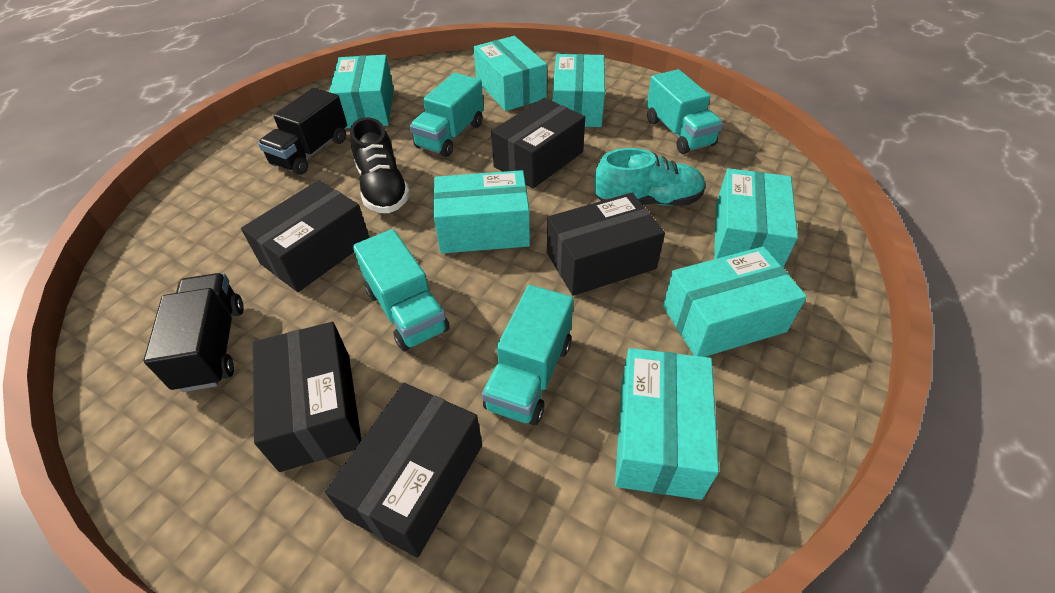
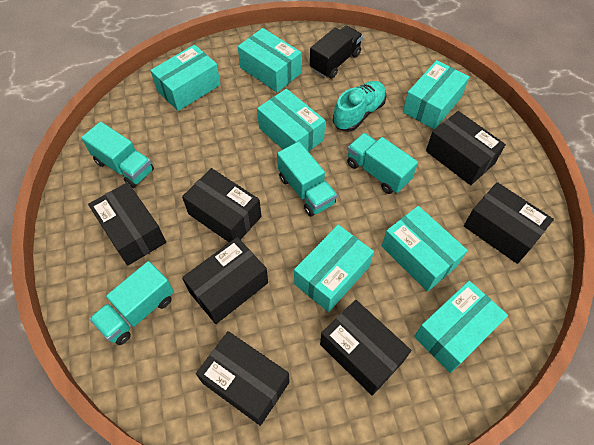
black box: 5 -> 7
black shoe: 1 -> 0
black truck: 2 -> 1

